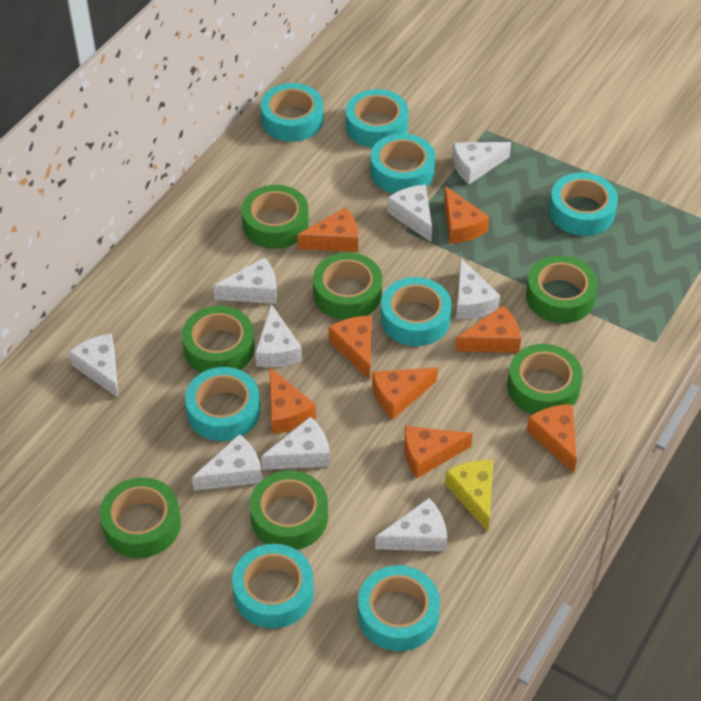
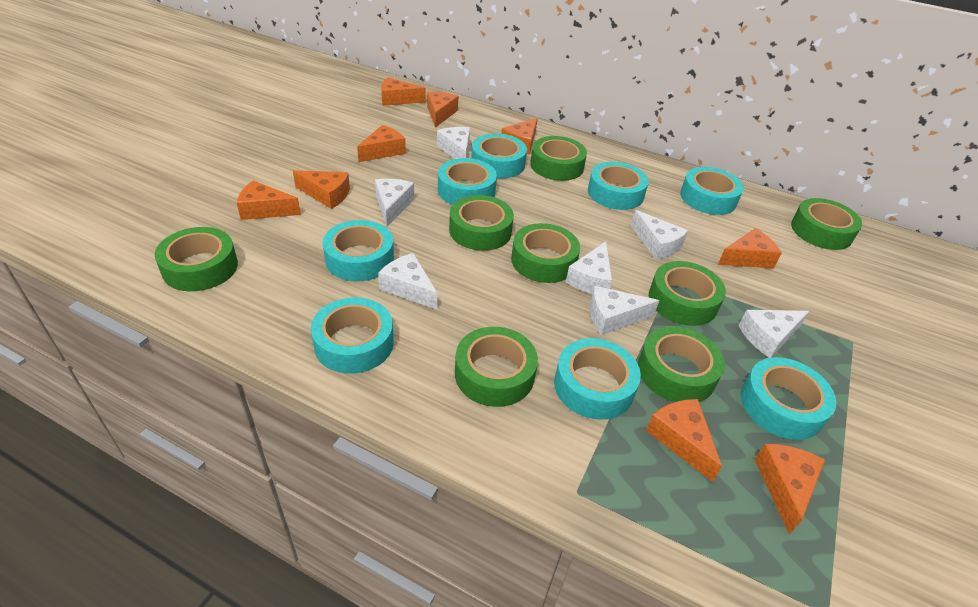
green tape: 7 -> 8
orange cheese: 8 -> 9
white cheese: 9 -> 7
yellow cheese: 1 -> 0

